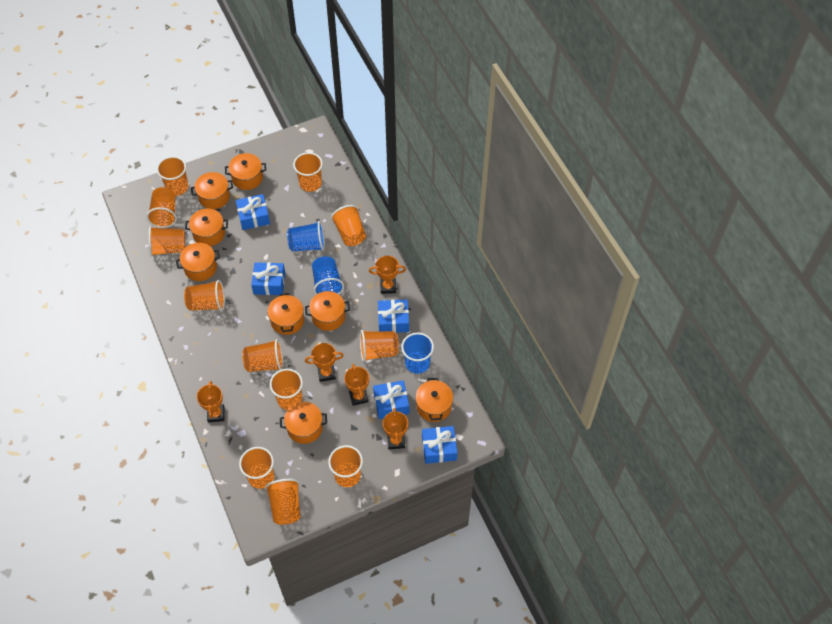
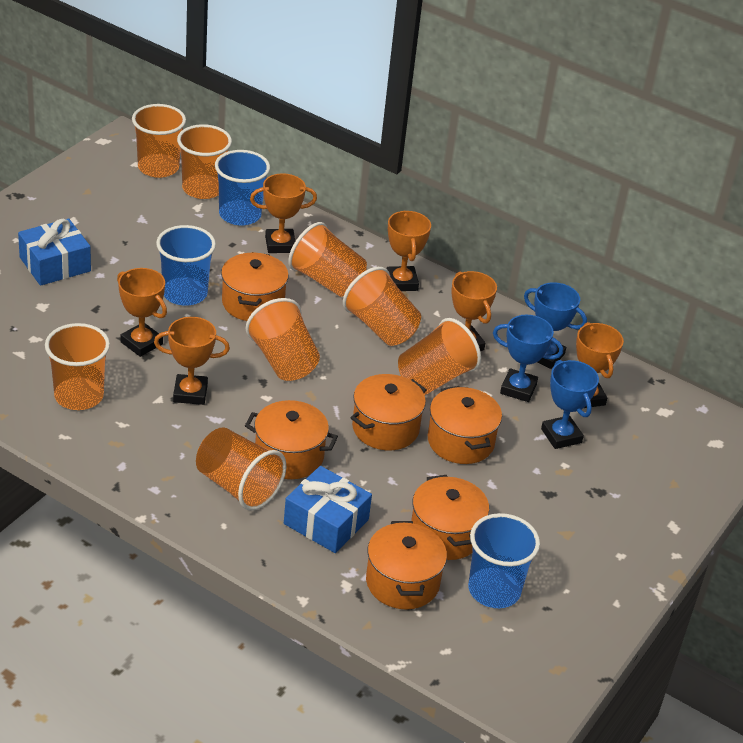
blue gift: 5 -> 2
blue trophy: 0 -> 3
orange cup: 12 -> 8
orange pot: 8 -> 6
orange trophy: 5 -> 6

